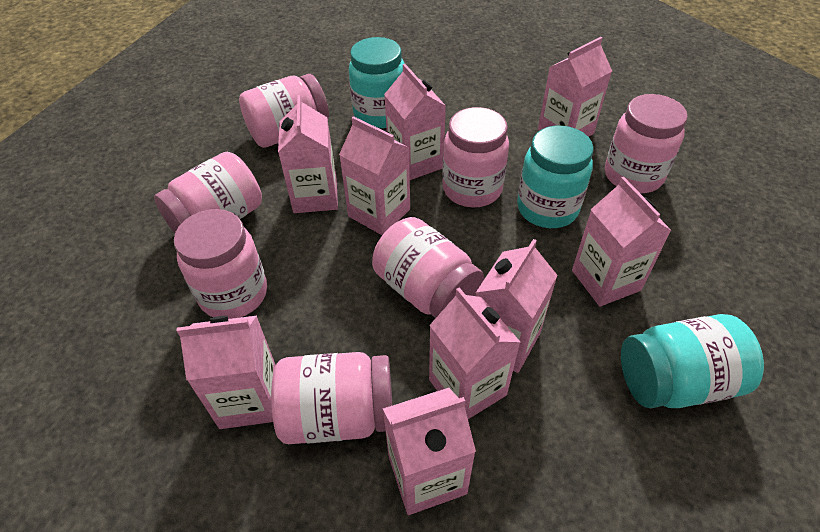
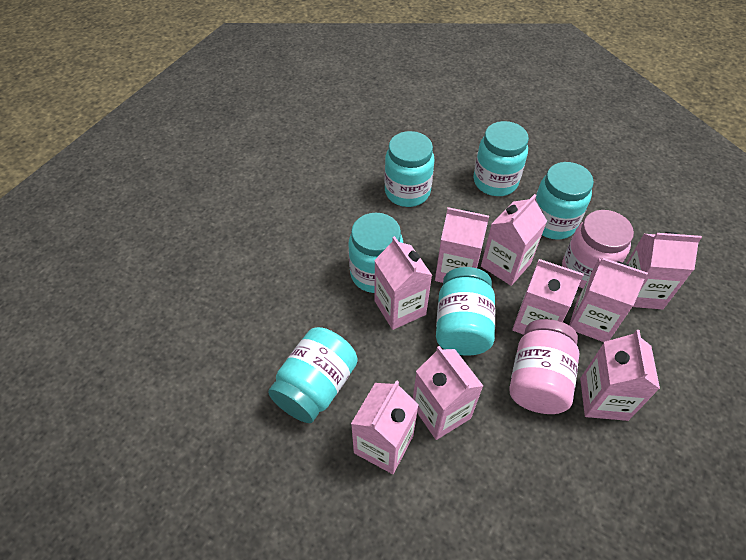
pink jar: 7 -> 2
turquoise jar: 3 -> 6

